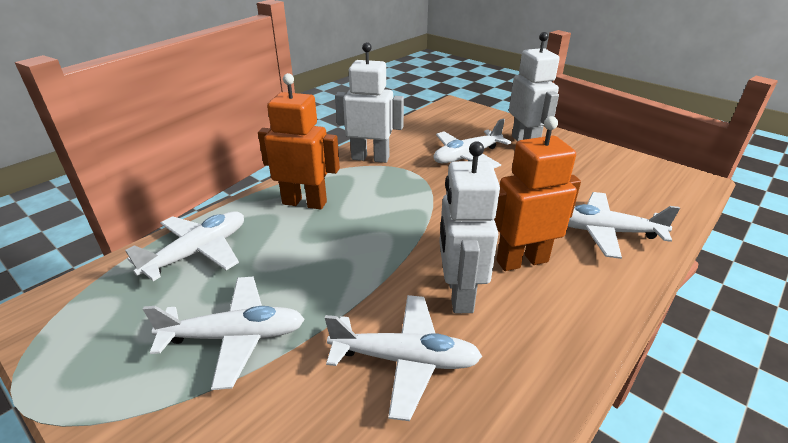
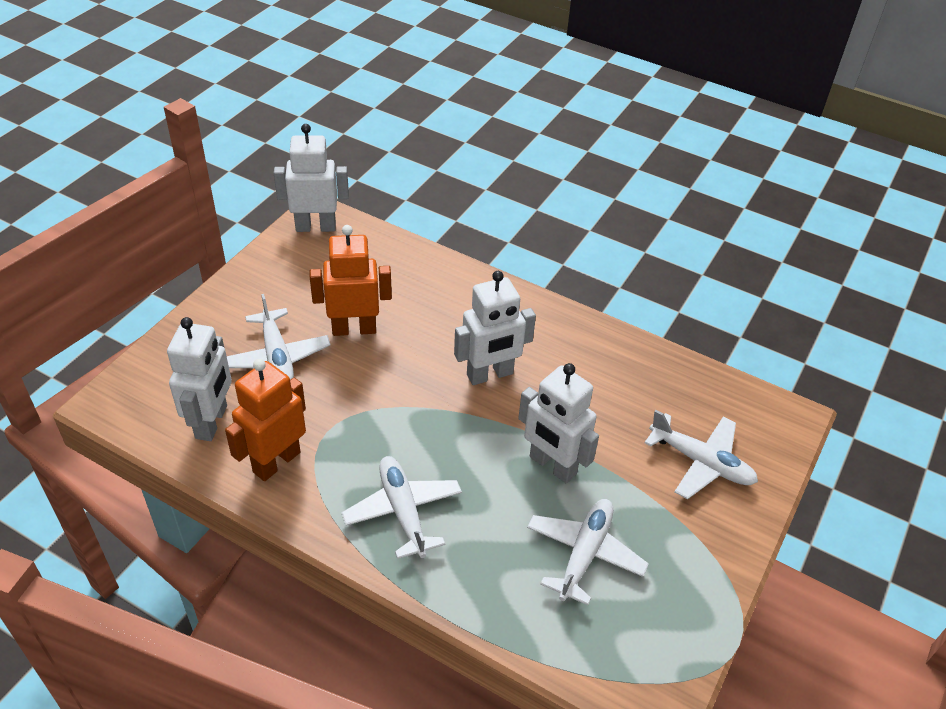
white plane: 5 -> 4
white robot: 3 -> 4

